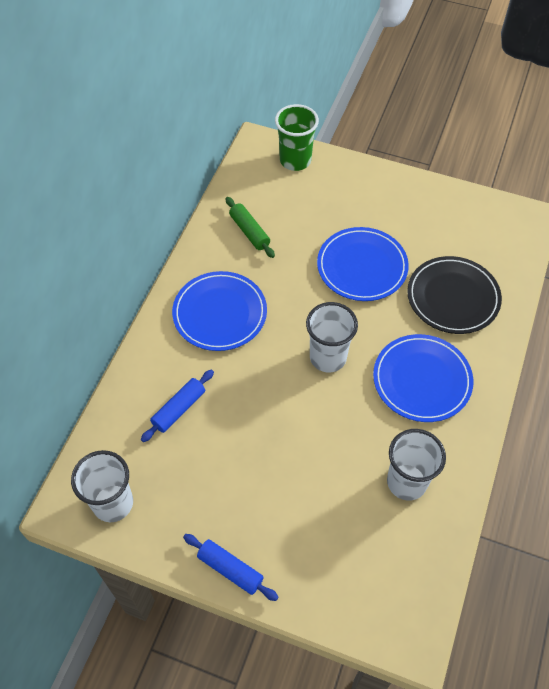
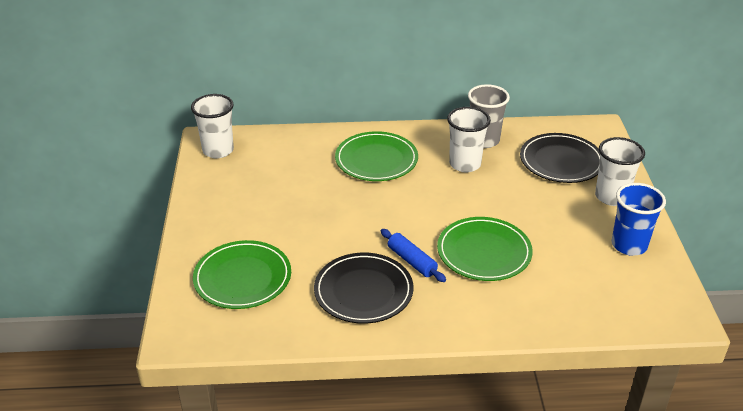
black plate: 1 -> 2
blue cup: 0 -> 1
blue plate: 3 -> 0
blue rolling pin: 2 -> 1
green cup: 1 -> 0
green plate: 0 -> 3
green rolling pin: 1 -> 0
grey cup: 0 -> 1

